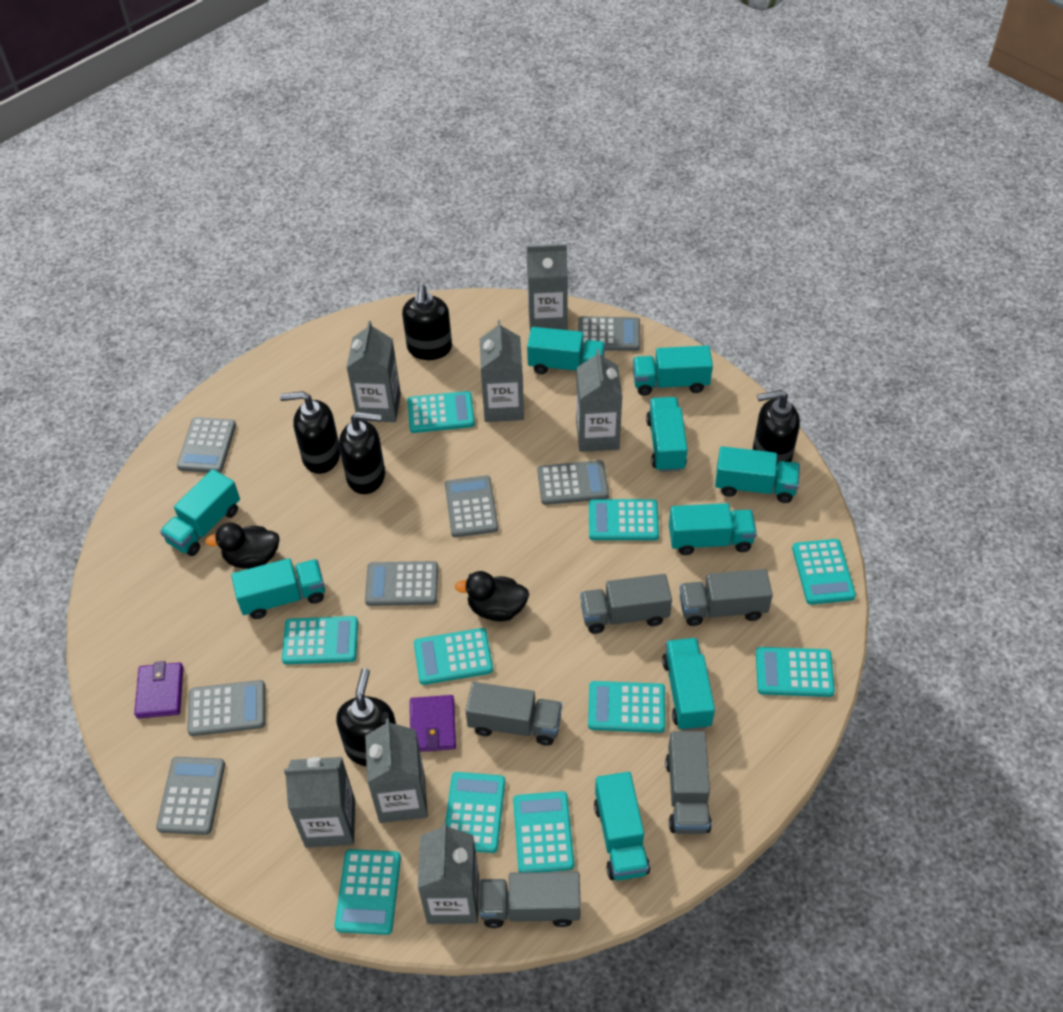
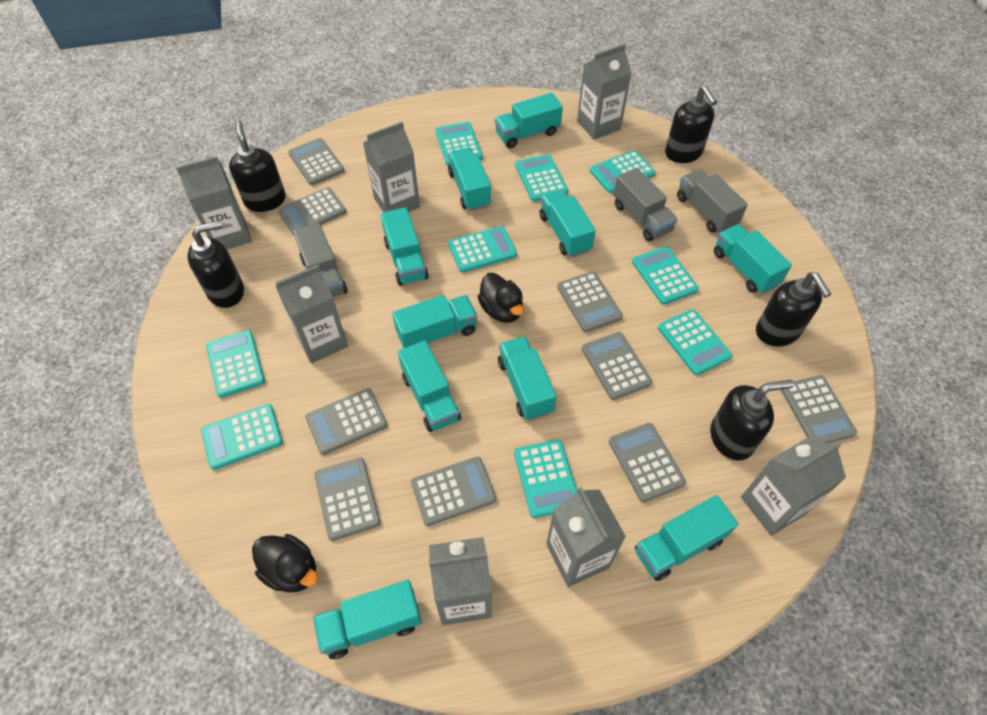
grey calculator: 7 -> 9
grey truck: 5 -> 3
purple wallet: 2 -> 0
turquoise calculator: 10 -> 9
turquoise truck: 9 -> 10

